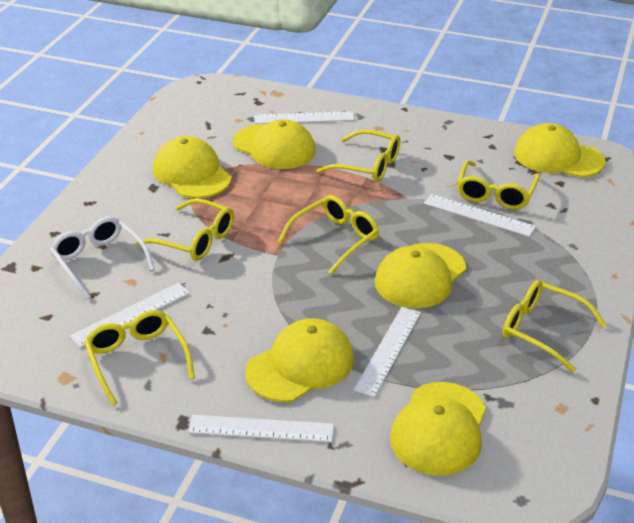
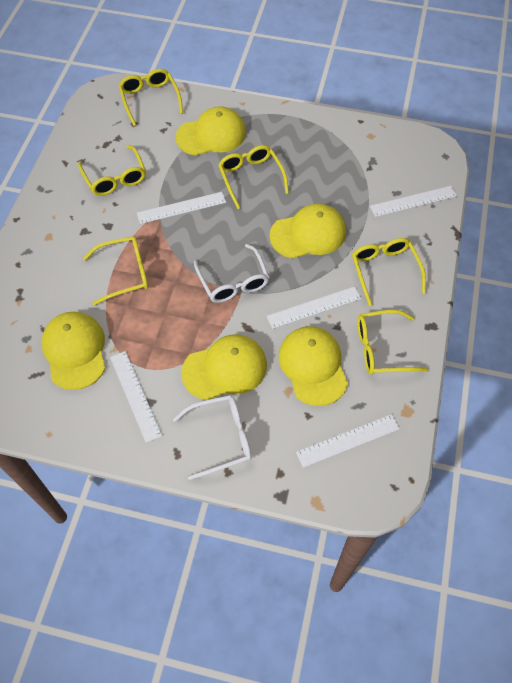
white glasses: 1 -> 2
yellow cap: 6 -> 5

